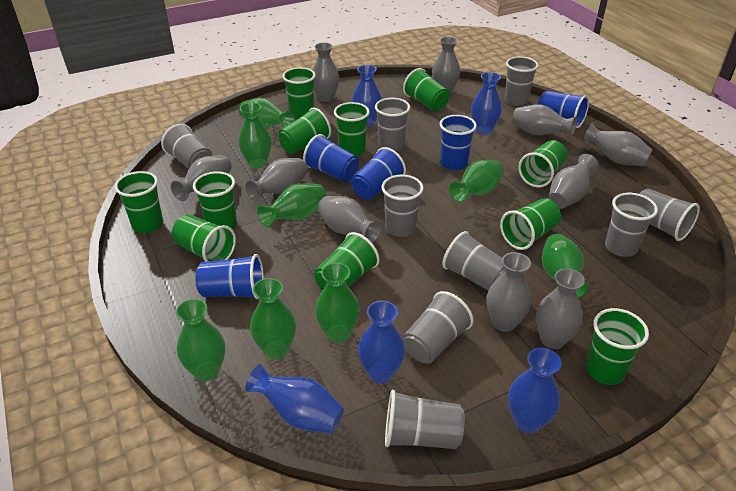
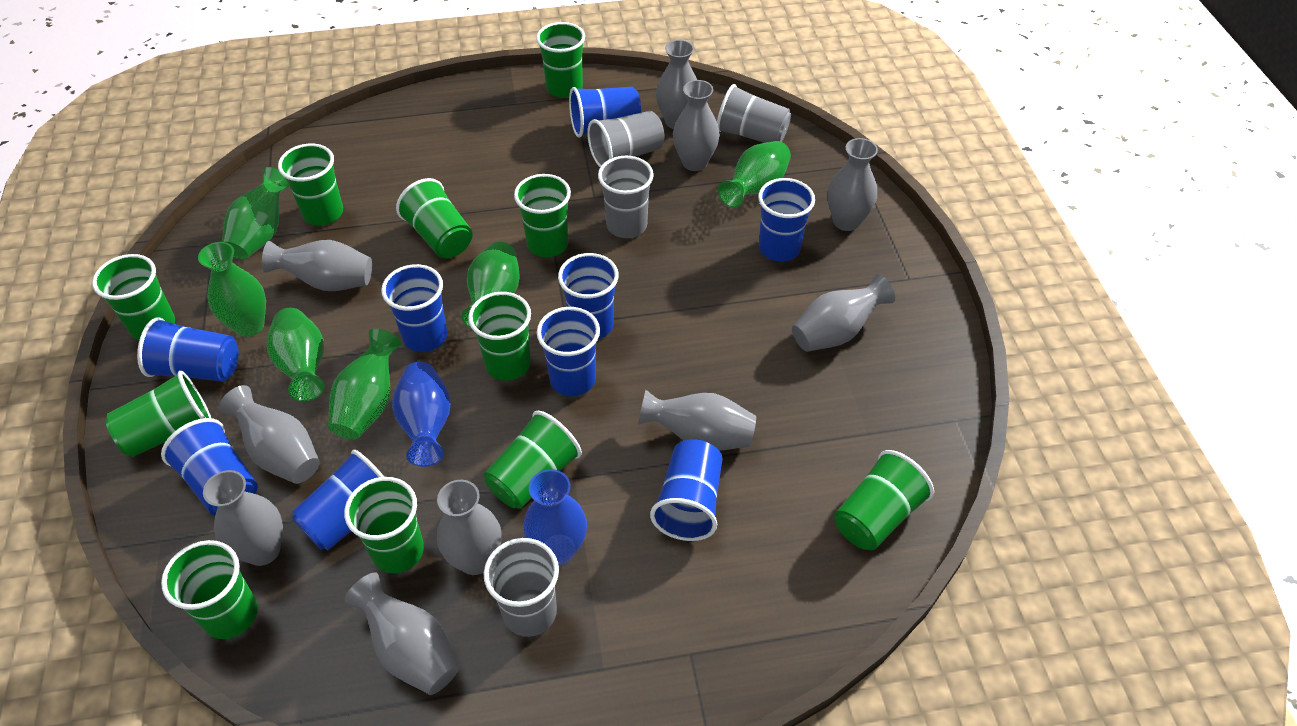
blue cup: 5 -> 9
blue vase: 5 -> 2
green vase: 8 -> 6
grey cup: 9 -> 4

